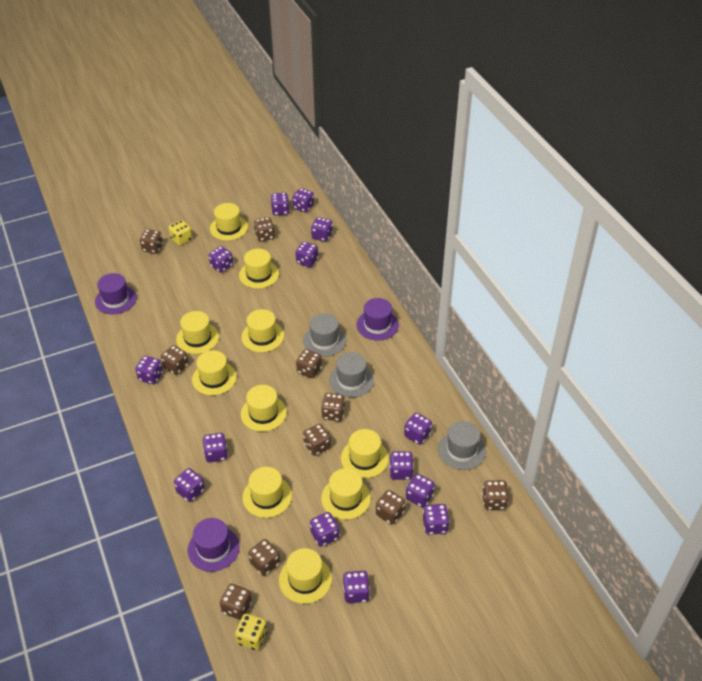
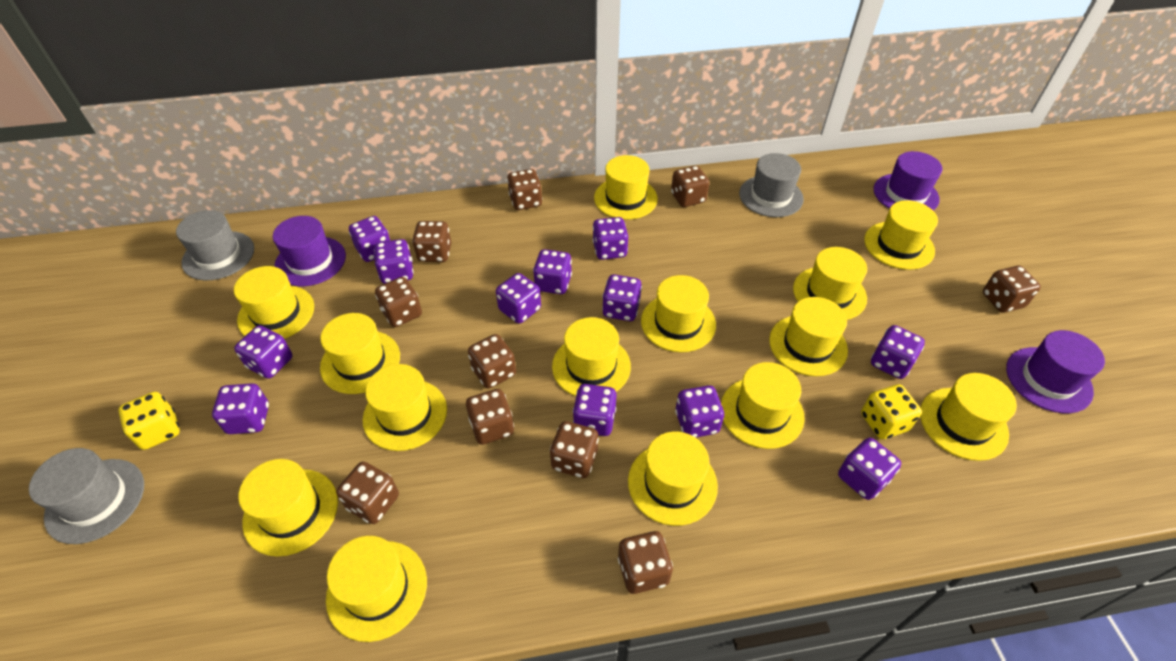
purple dice: 14 -> 12
yellow hat: 10 -> 14

